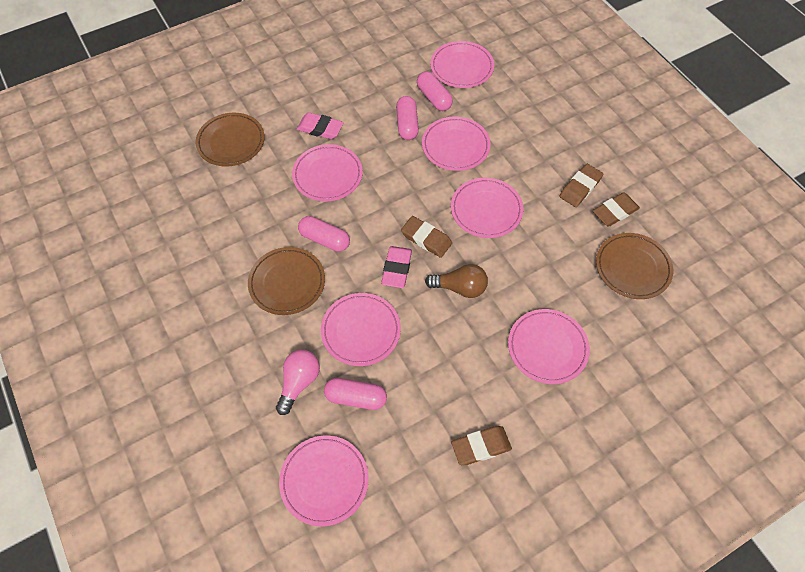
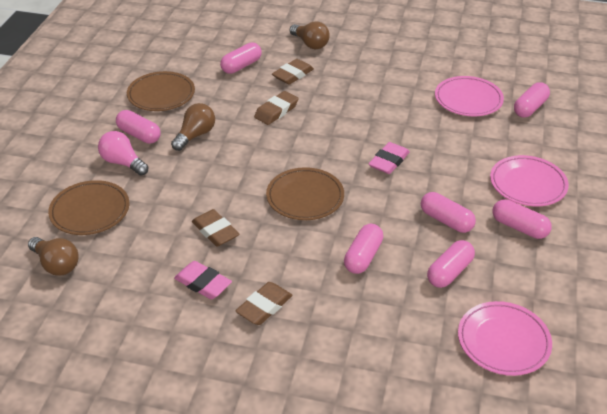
brown light bulb: 1 -> 3
pink capsule: 4 -> 7
pink plate: 7 -> 3

